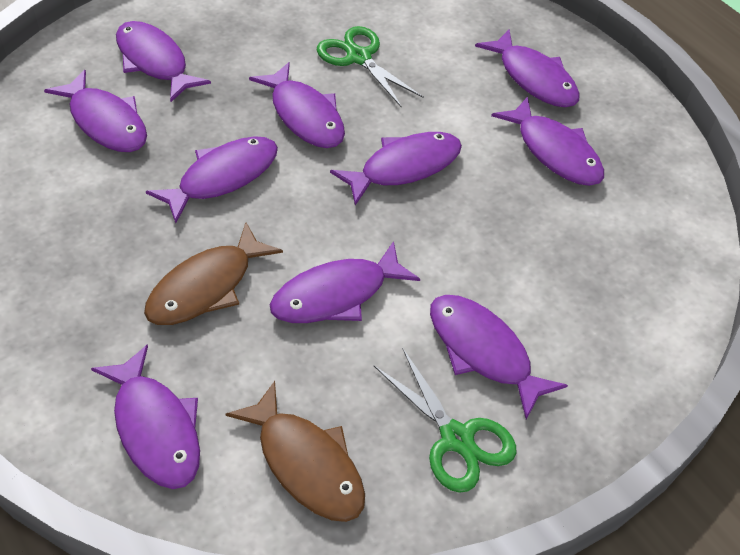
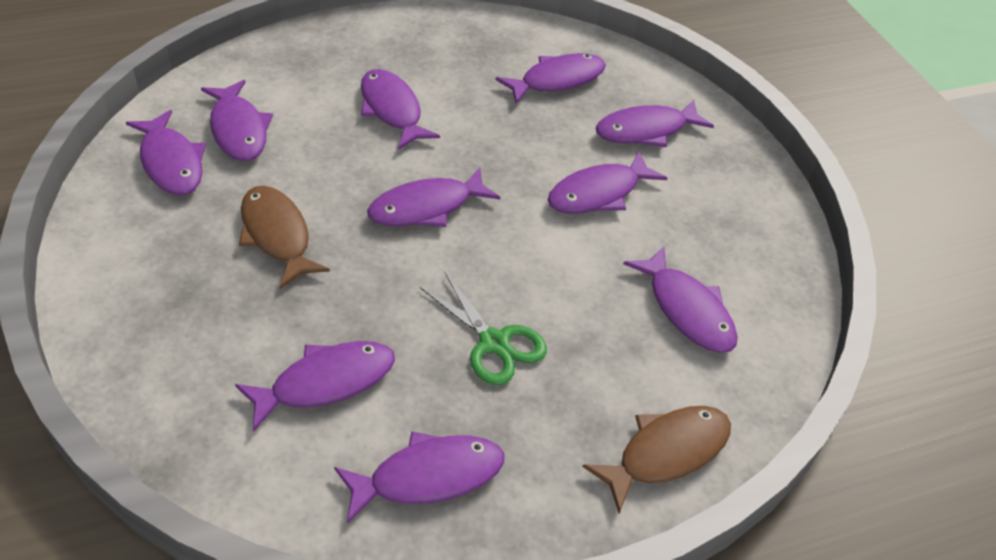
green scissors: 2 -> 1

